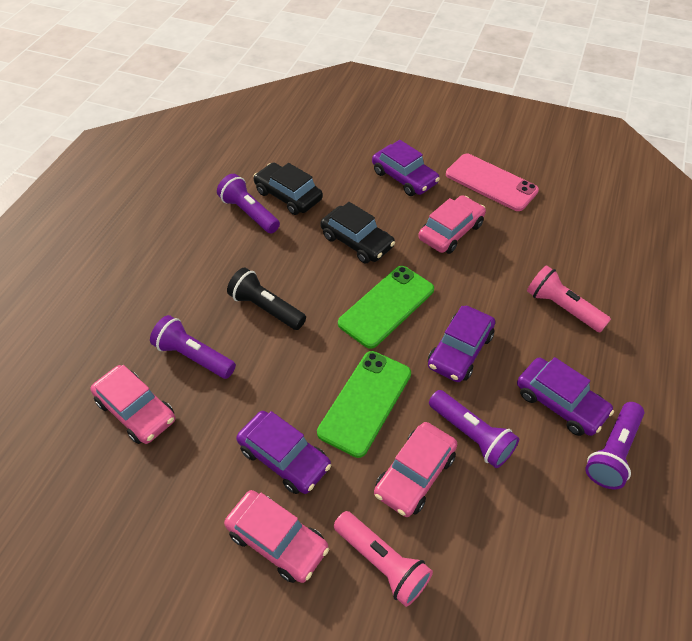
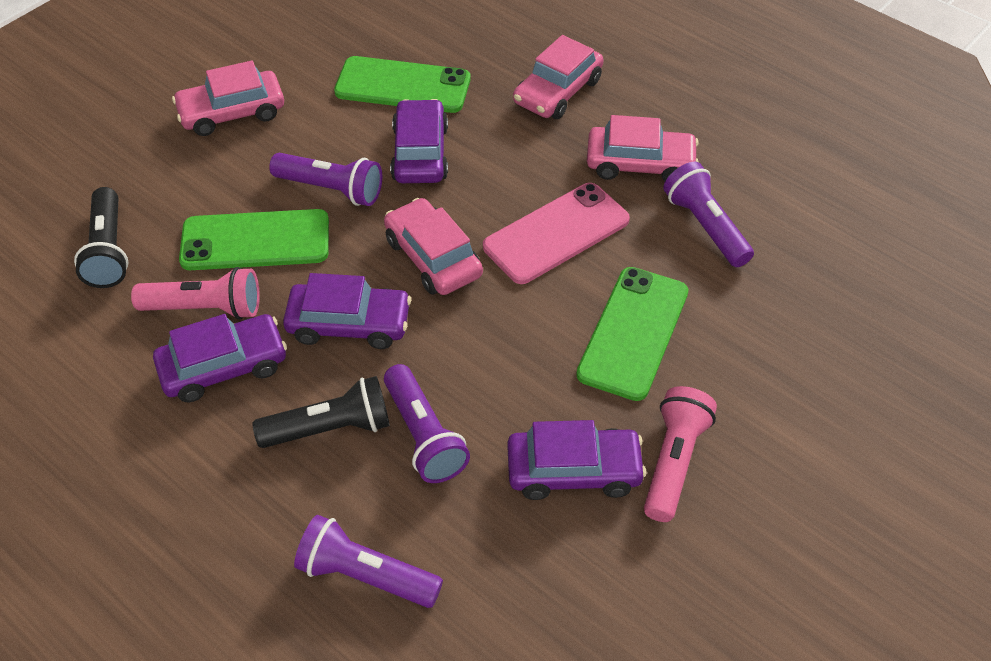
black car: 2 -> 0
black flashlight: 1 -> 2
green phone: 2 -> 3

